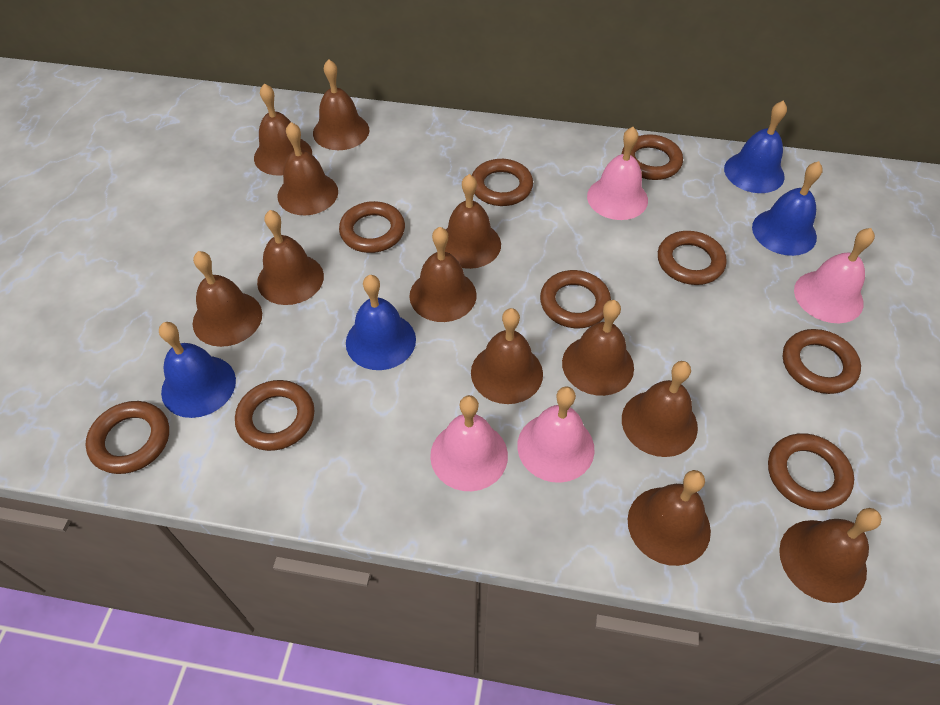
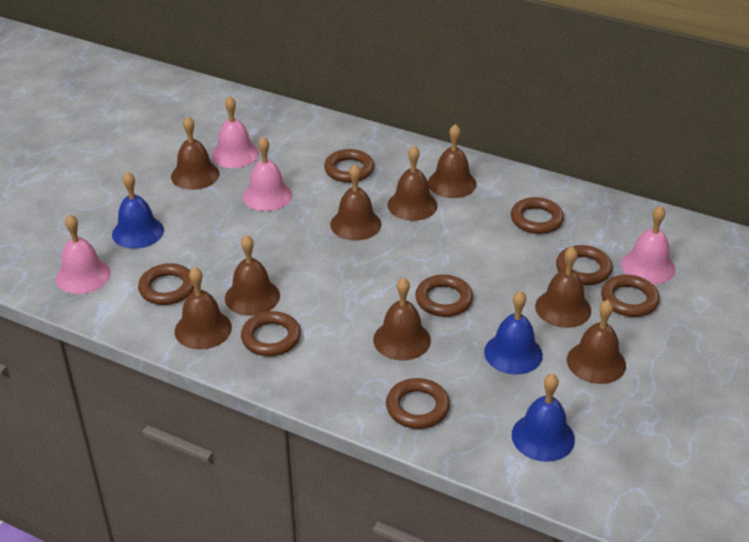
blue bell: 4 -> 3
brown bell: 12 -> 9
brown ring: 9 -> 8

